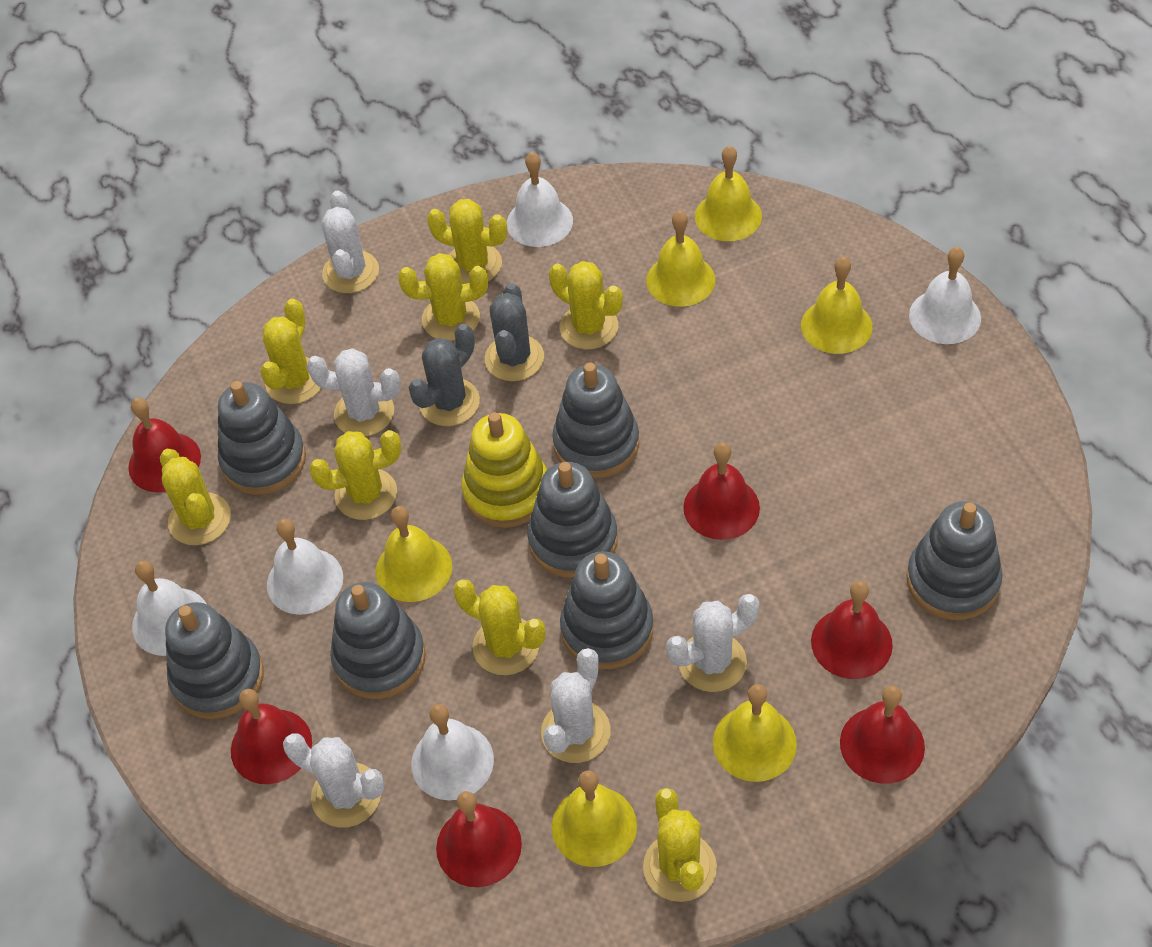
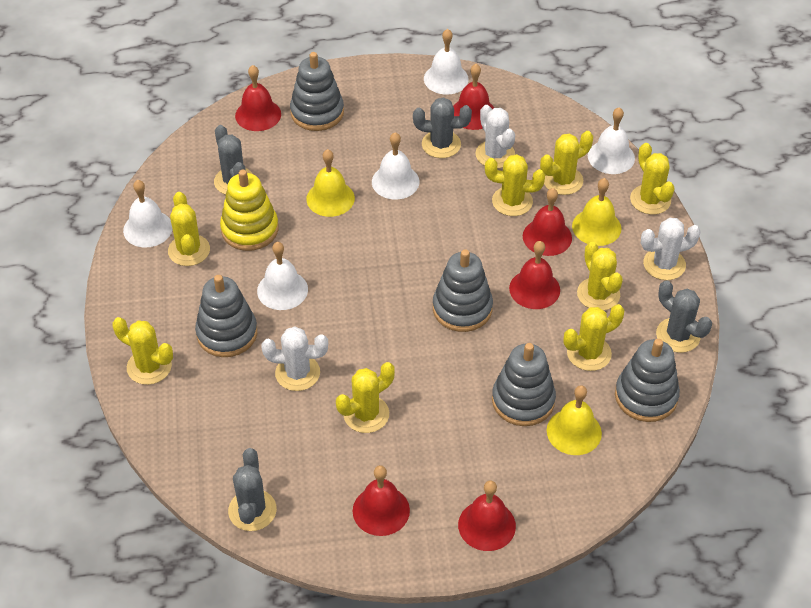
grey cactus: 2 -> 4
grey stacking toy: 7 -> 5
white cactus: 5 -> 3
yellow bell: 6 -> 3

